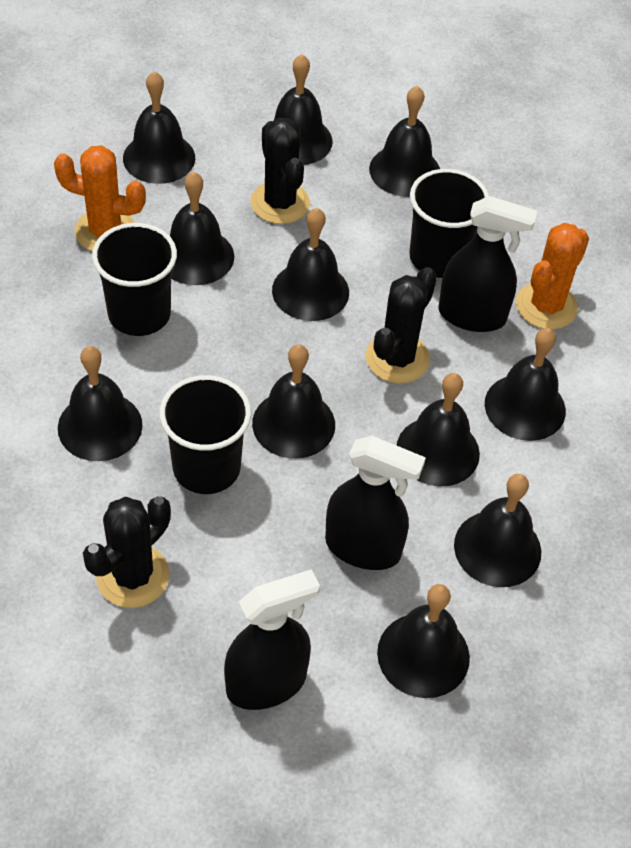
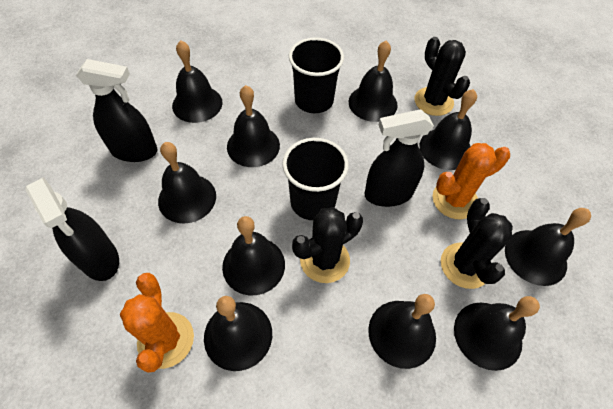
black bell: 11 -> 10
black cup: 3 -> 2

